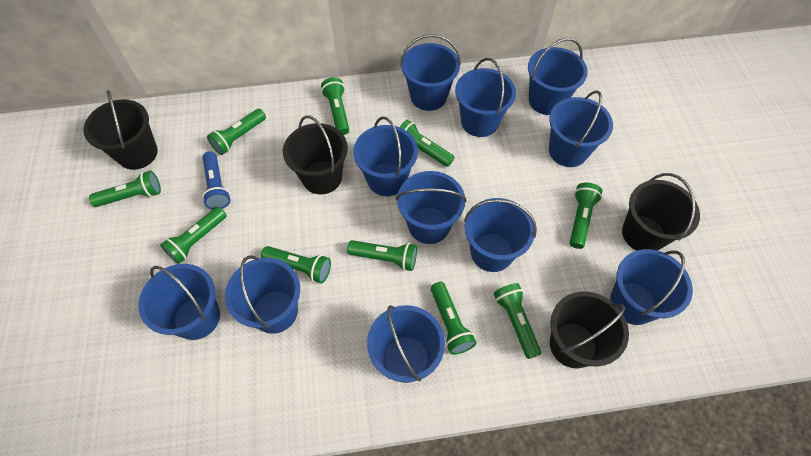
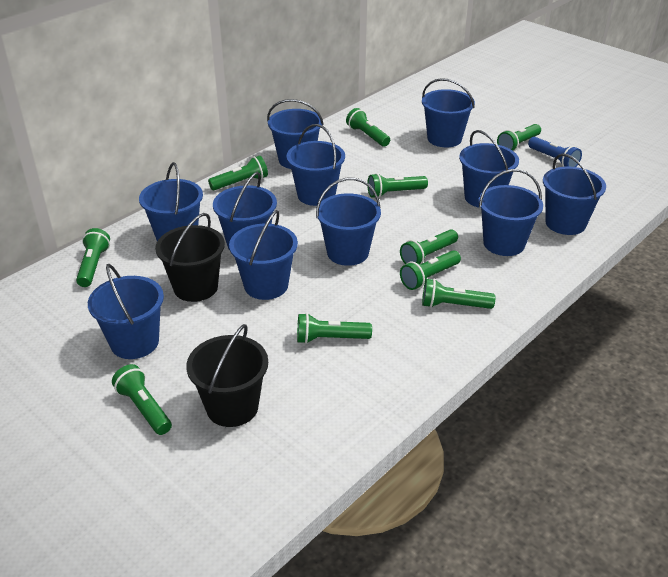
black bucket: 4 -> 2

